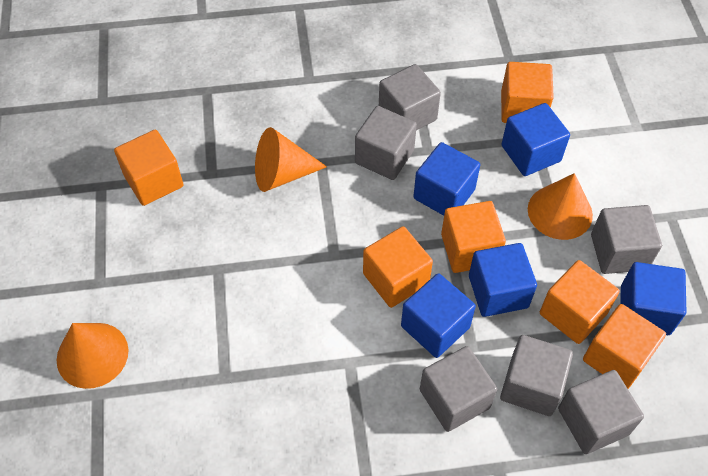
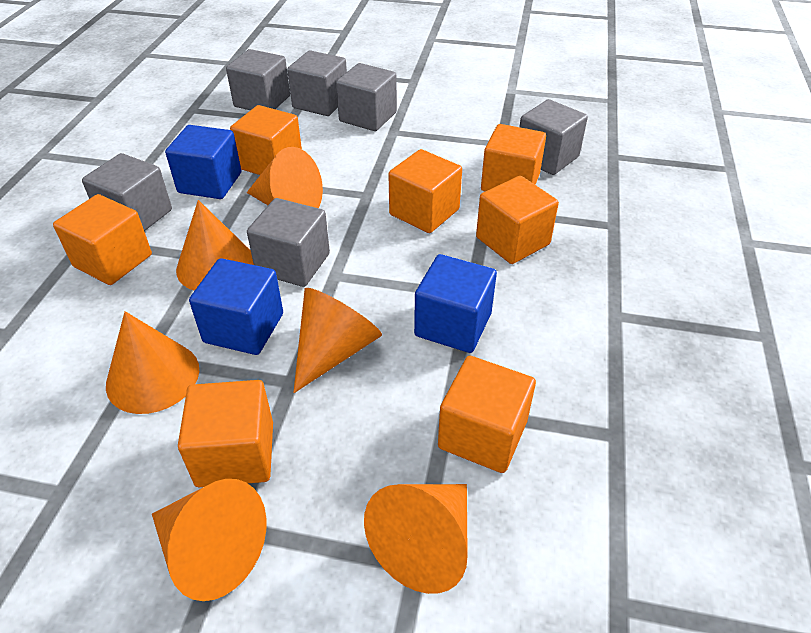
blue cube: 5 -> 3
orange cone: 3 -> 6
orange cube: 6 -> 7

